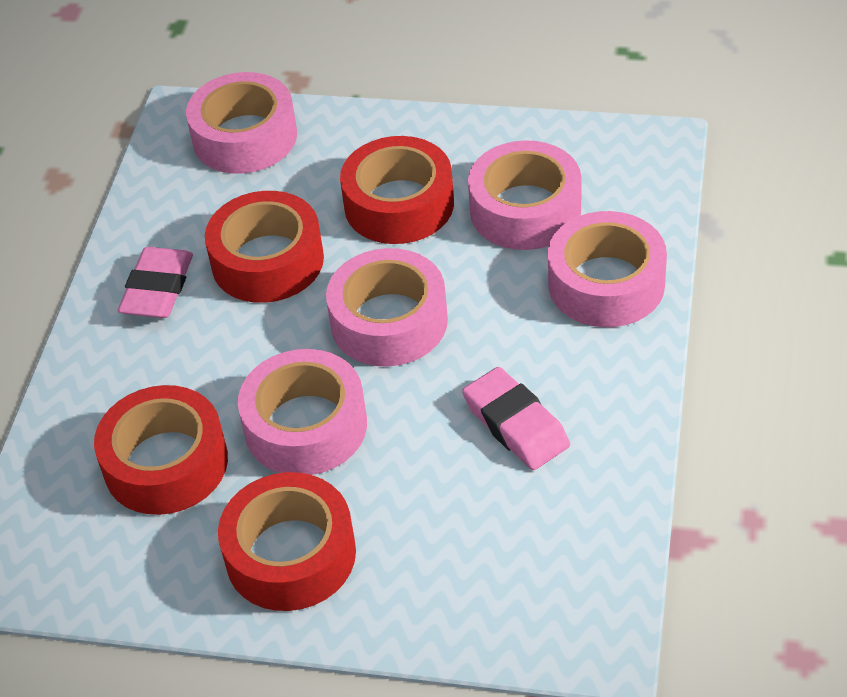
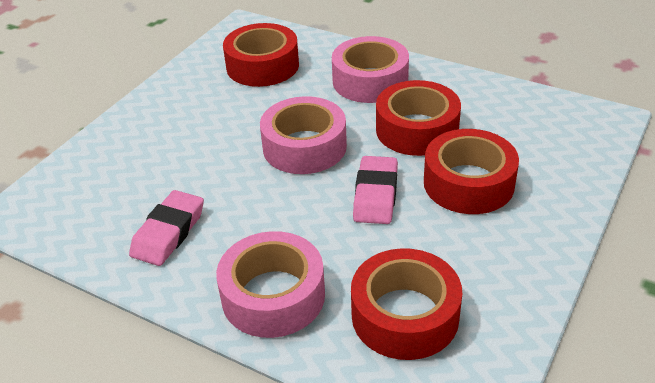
pink tape: 5 -> 3

